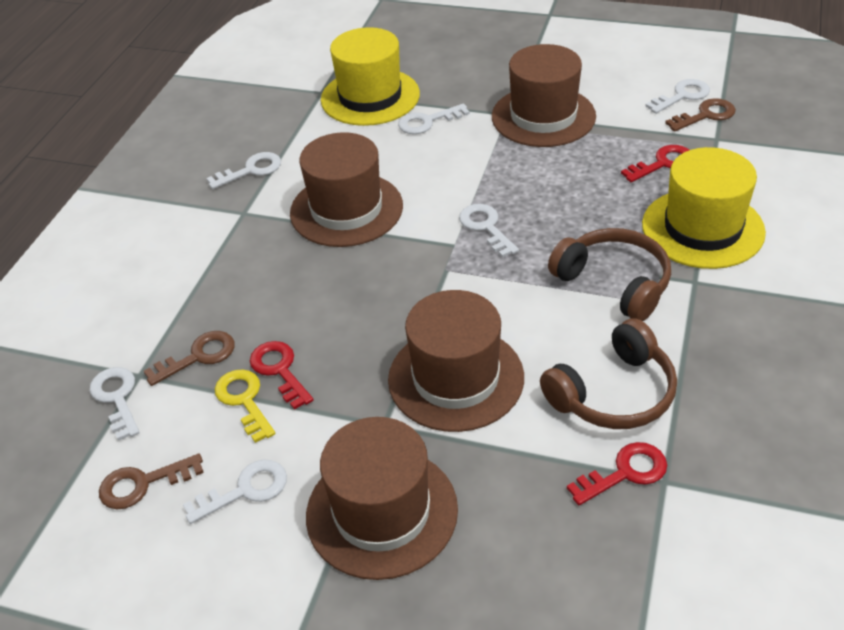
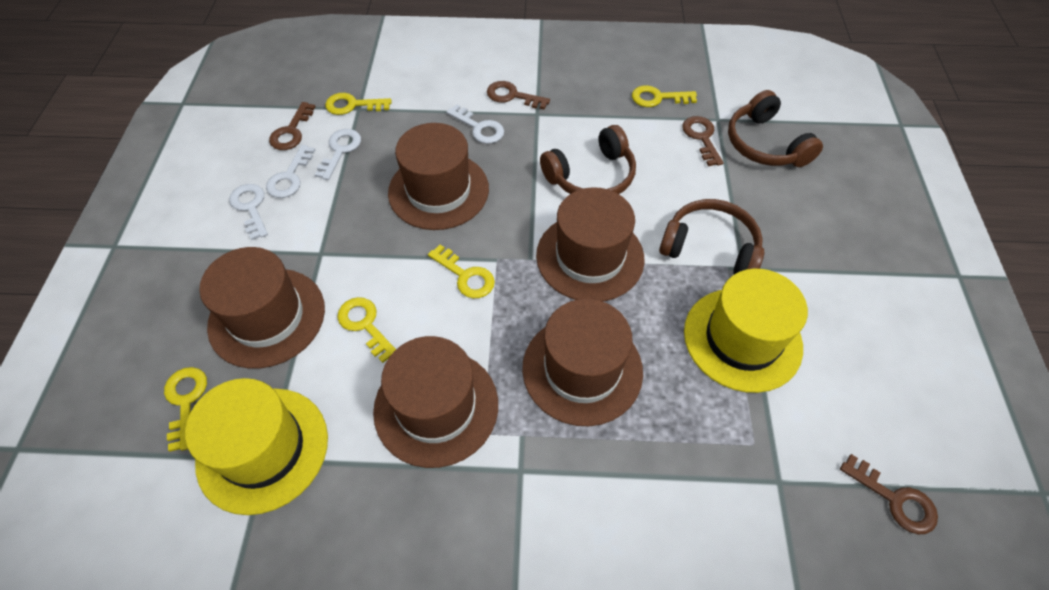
brown hat: 4 -> 5
brown headphones: 2 -> 3
brown key: 3 -> 4
red key: 3 -> 0
white key: 6 -> 4
yellow key: 1 -> 5

